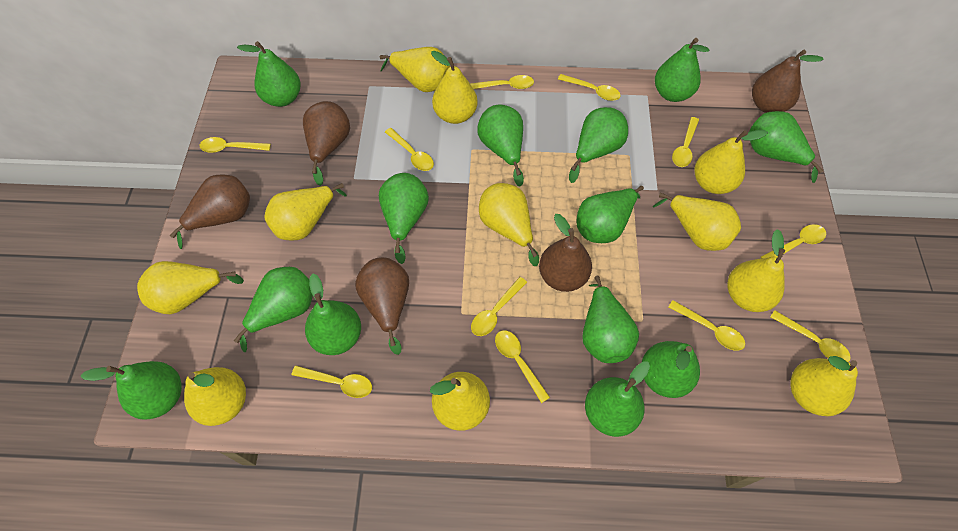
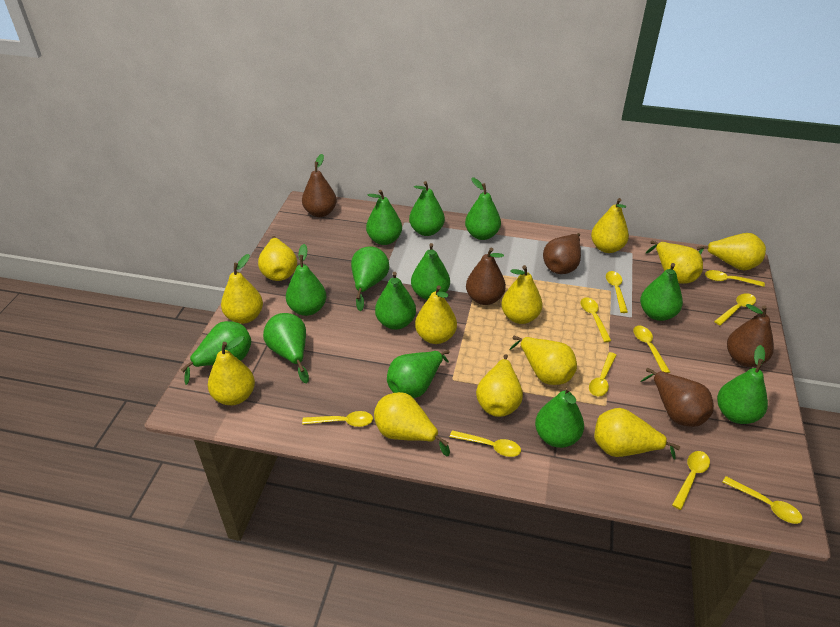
yellow pear: 11 -> 12
yellow spoon: 11 -> 10

